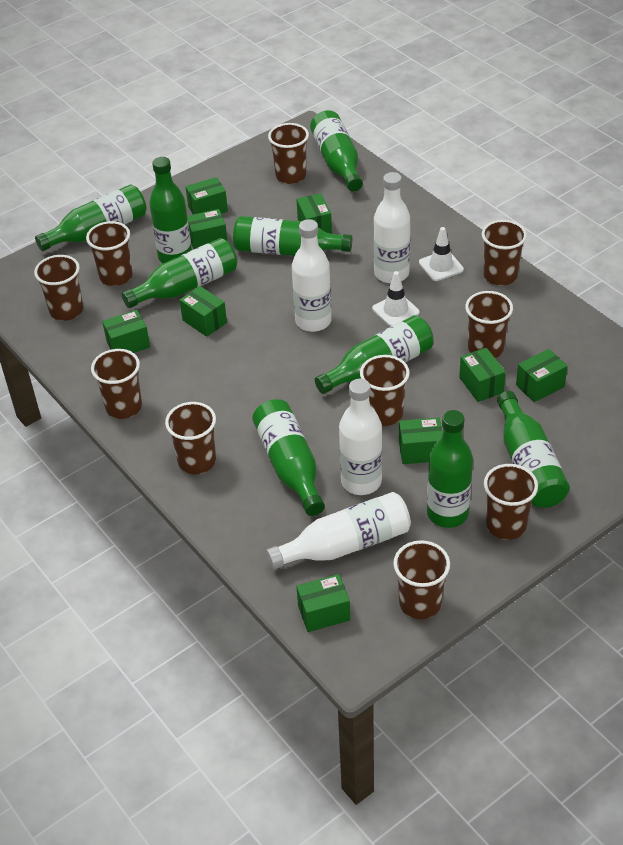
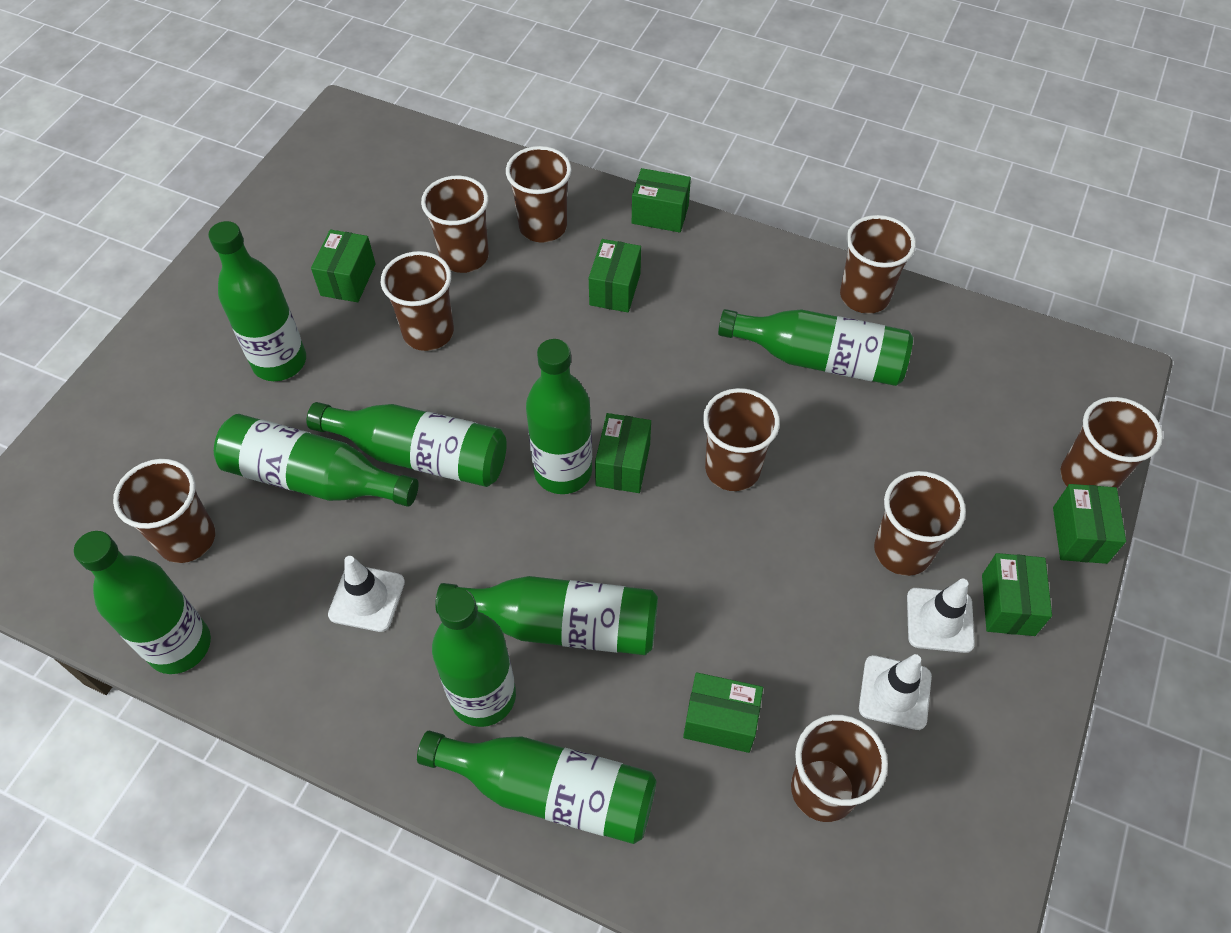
brown cup: 10 -> 9
green box: 9 -> 7
white bottle: 4 -> 0
white traffic cone: 2 -> 3

